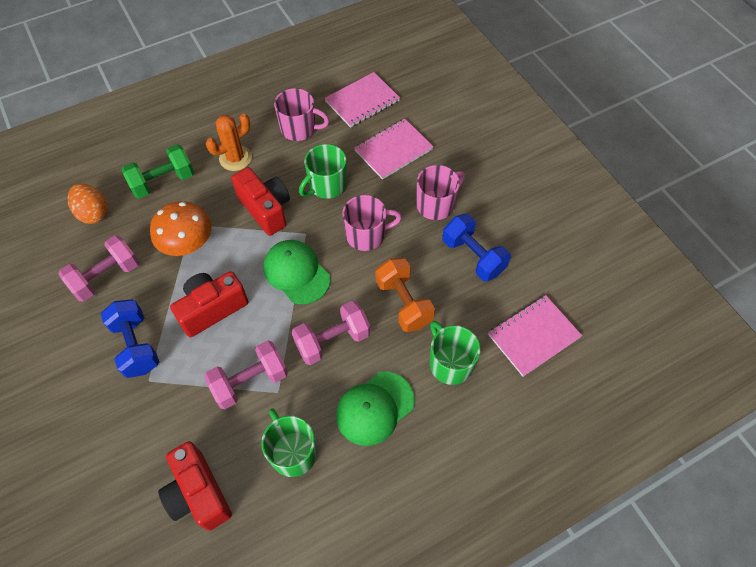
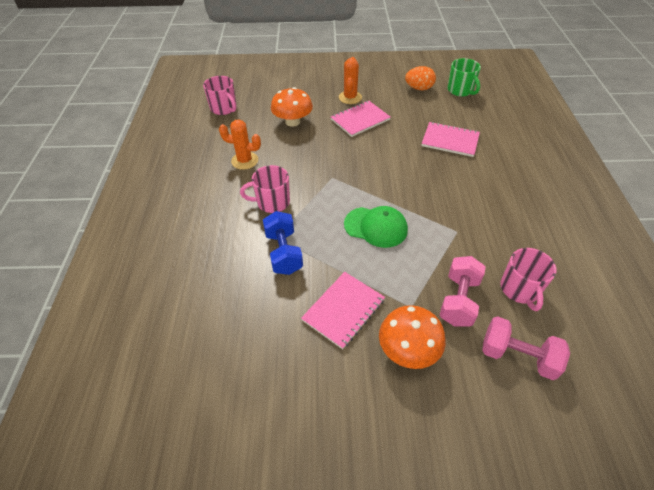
blue dumbbell: 2 -> 1
green cap: 2 -> 1
green dumbbell: 1 -> 0
green mug: 3 -> 1
orange cactus: 1 -> 2
orange dumbbell: 1 -> 0
orange mushroom: 1 -> 2
pink dumbbell: 3 -> 2
red camera: 3 -> 0

